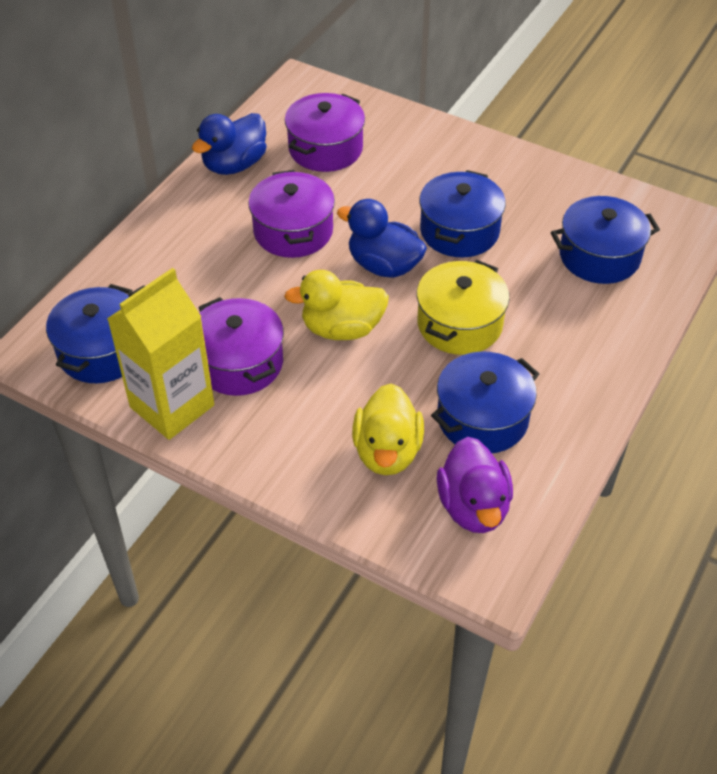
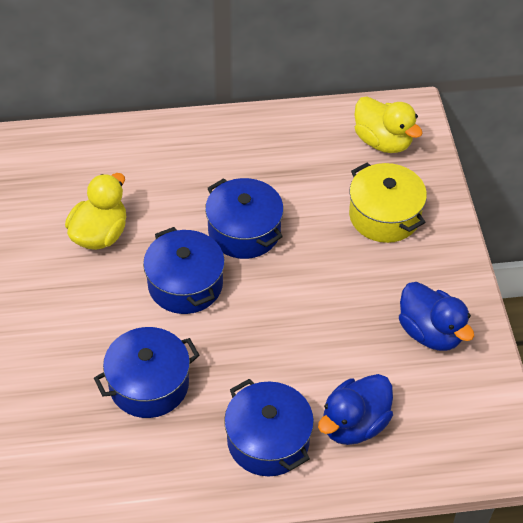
purple duck: 1 -> 0
purple pot: 3 -> 0
yellow carton: 1 -> 0

